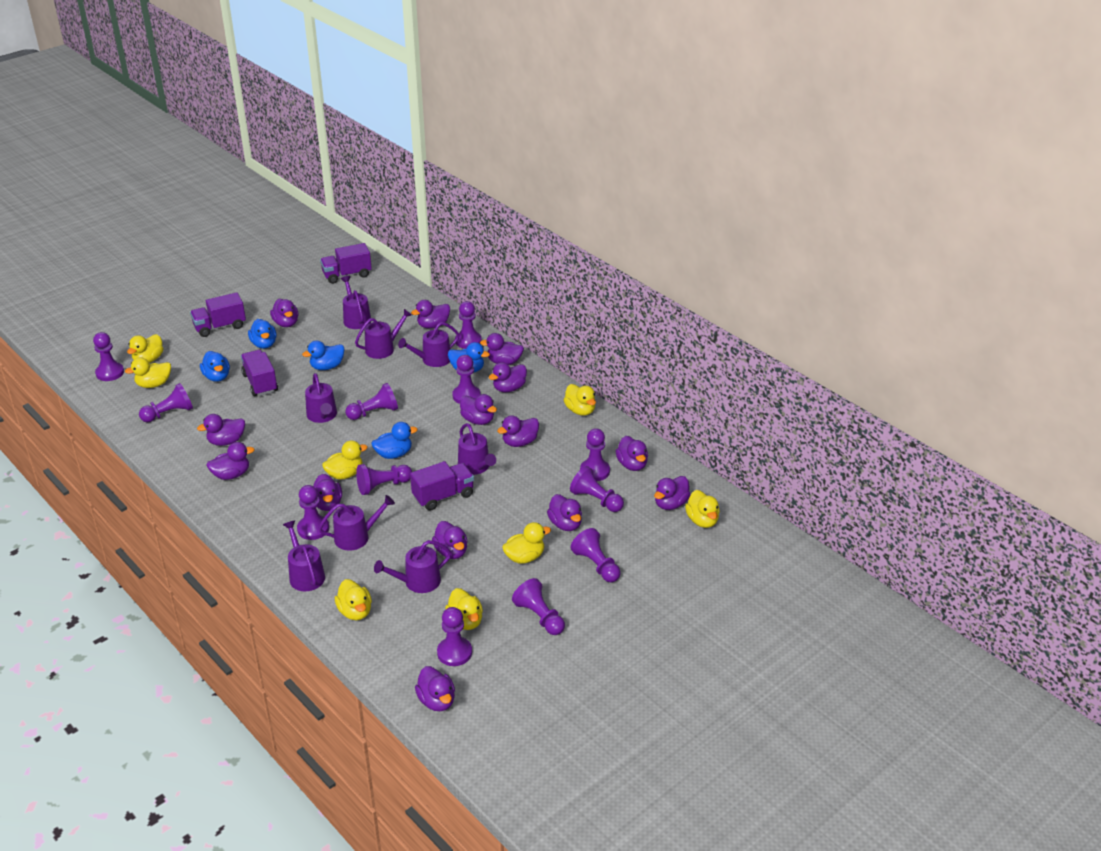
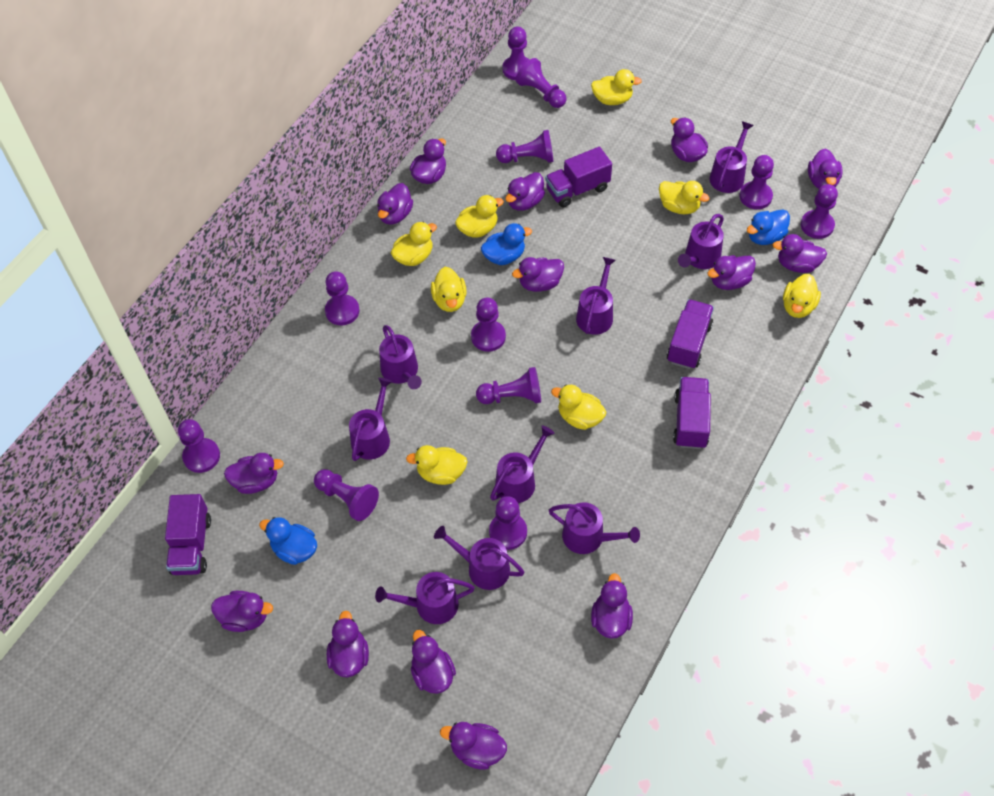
blue duck: 5 -> 3
purple pawn: 12 -> 11
purple watering can: 8 -> 9

